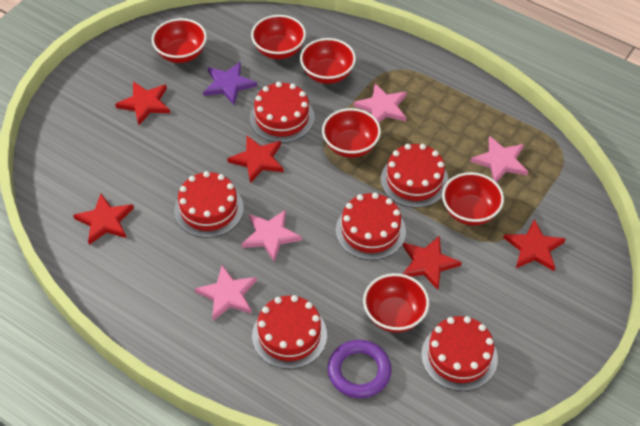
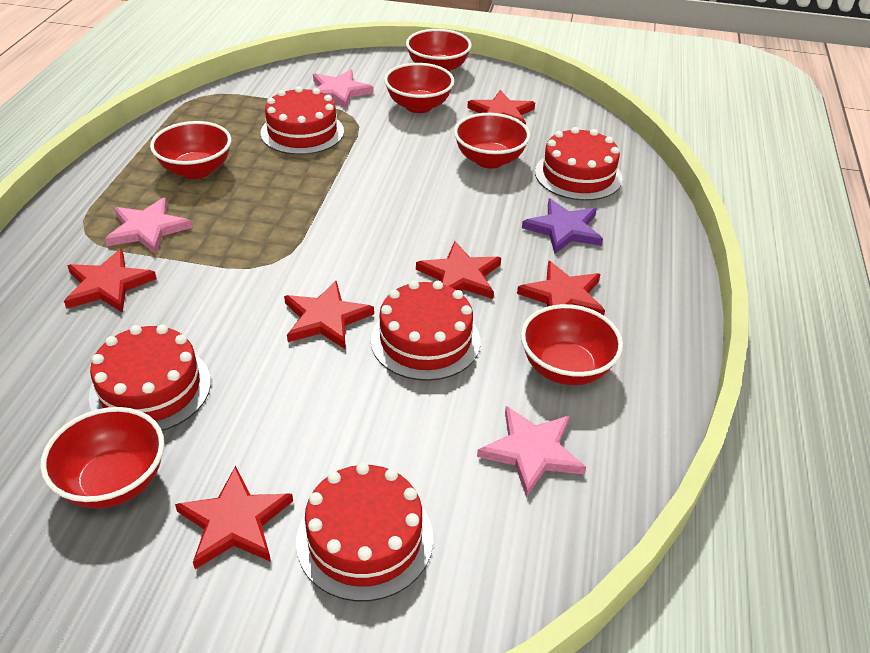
pink star: 4 -> 3
purple ring: 1 -> 0
red cake: 6 -> 5
red star: 5 -> 6

